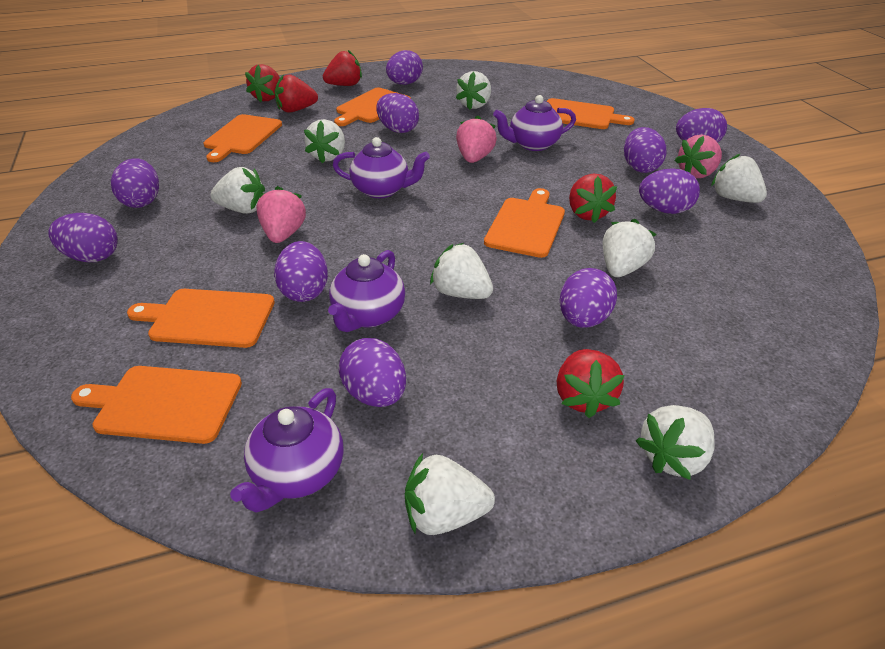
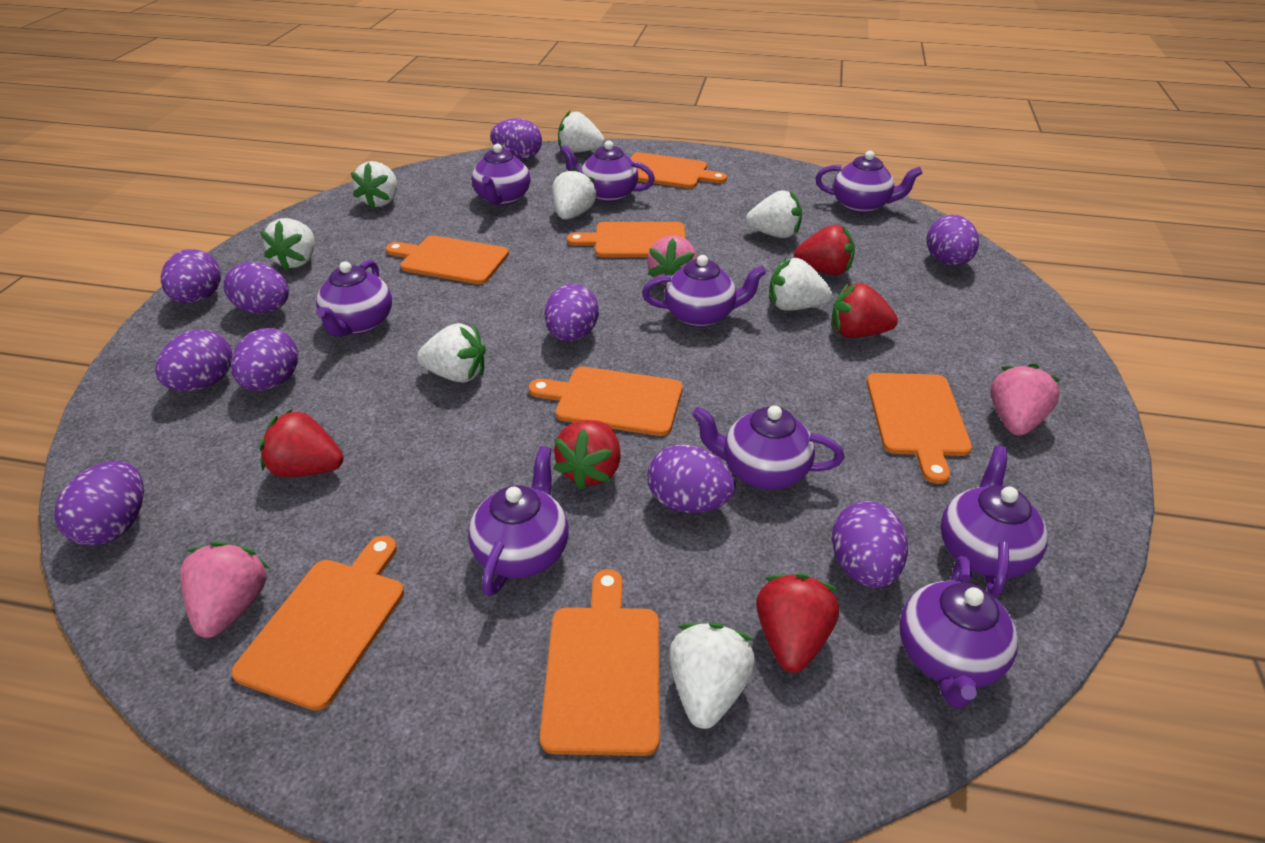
orange cutting board: 6 -> 7
purple teapot: 4 -> 9

